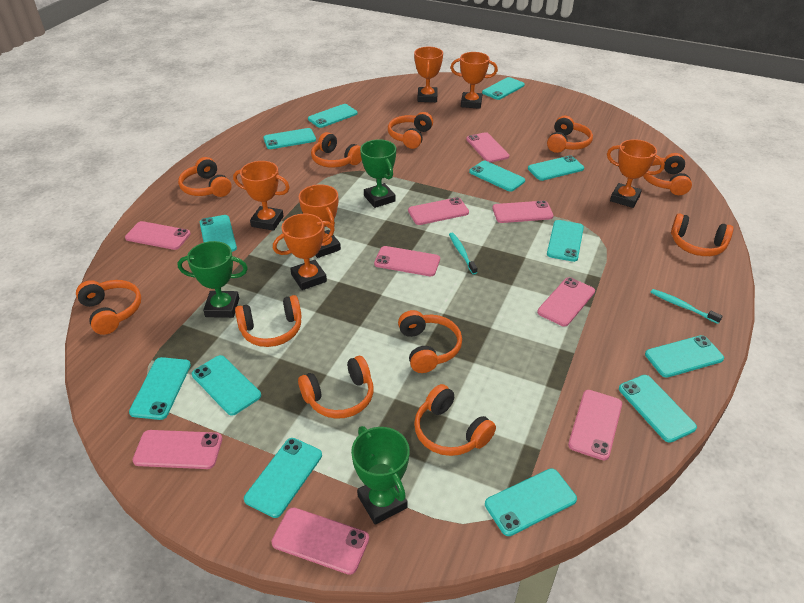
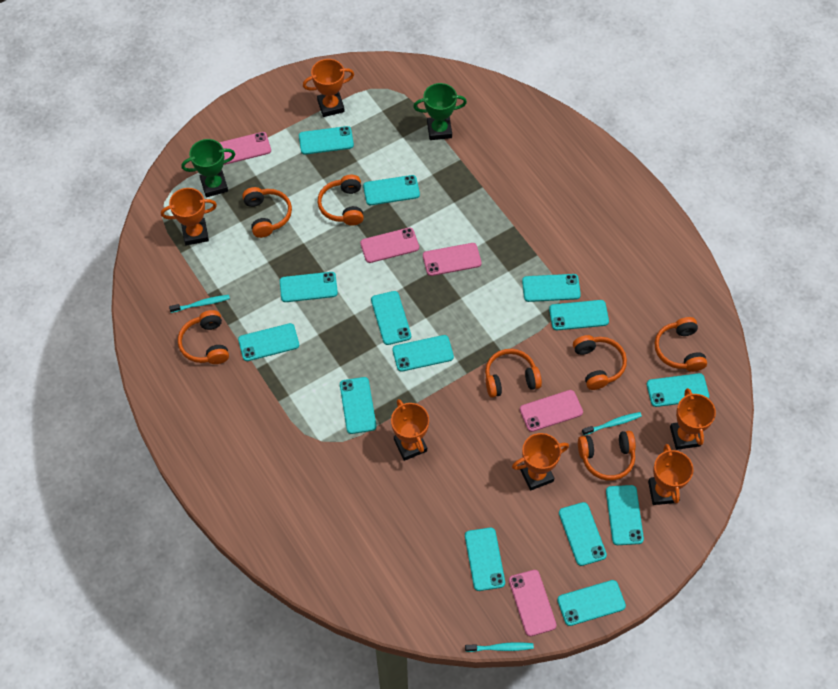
green trophy: 3 -> 2
orange headphones: 11 -> 7
pink phone: 9 -> 5
turquoise phone: 13 -> 14
turquoise toothbrush: 2 -> 3

